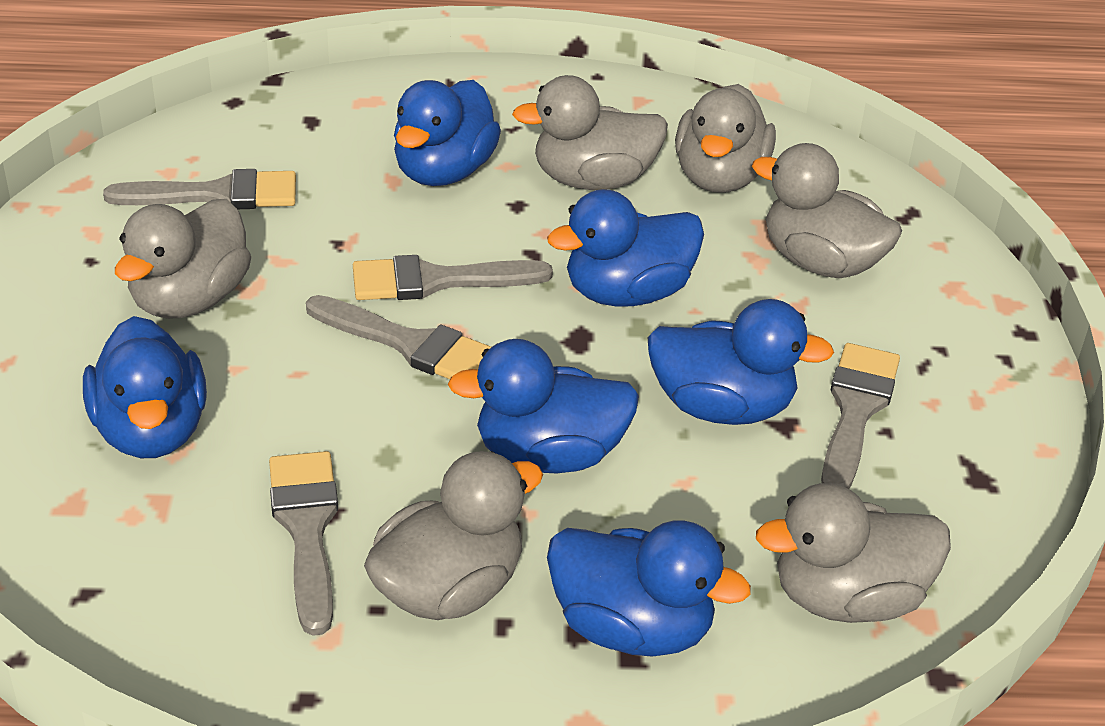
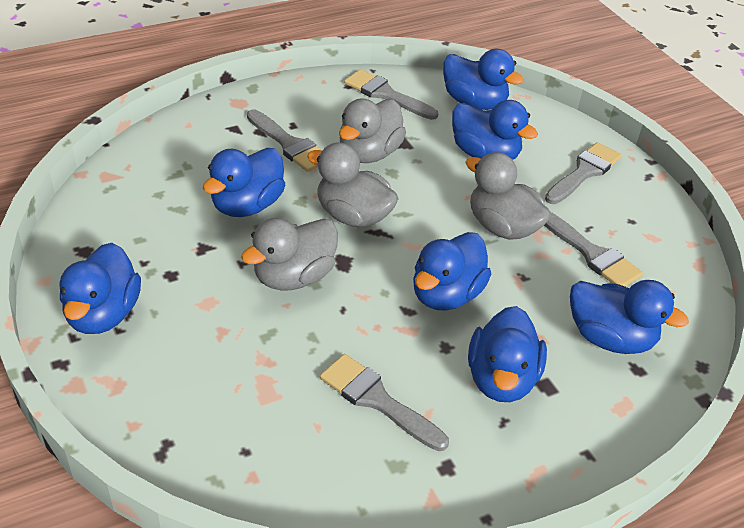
blue duck: 6 -> 7
grey duck: 6 -> 4

